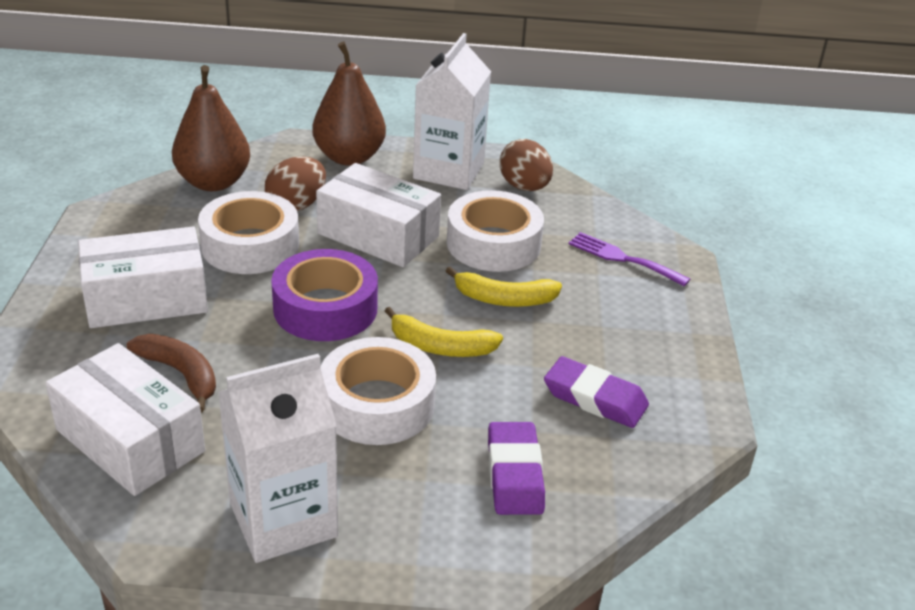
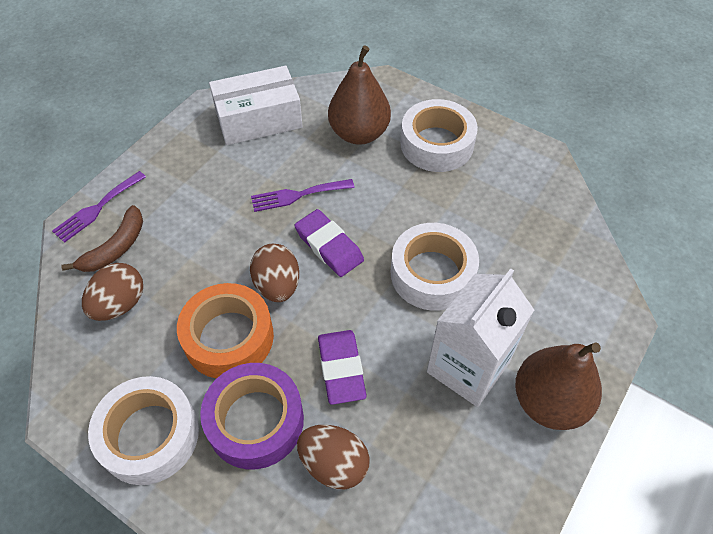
brown egg: 2 -> 3
orange tape: 0 -> 1
purple fork: 1 -> 2
white box: 3 -> 1
white carton: 2 -> 1
yellow banana: 2 -> 0

